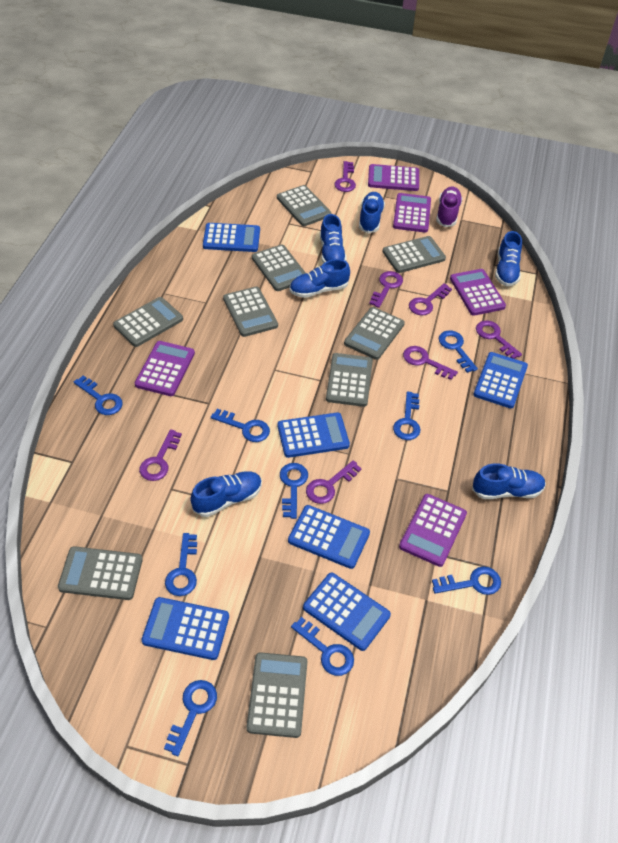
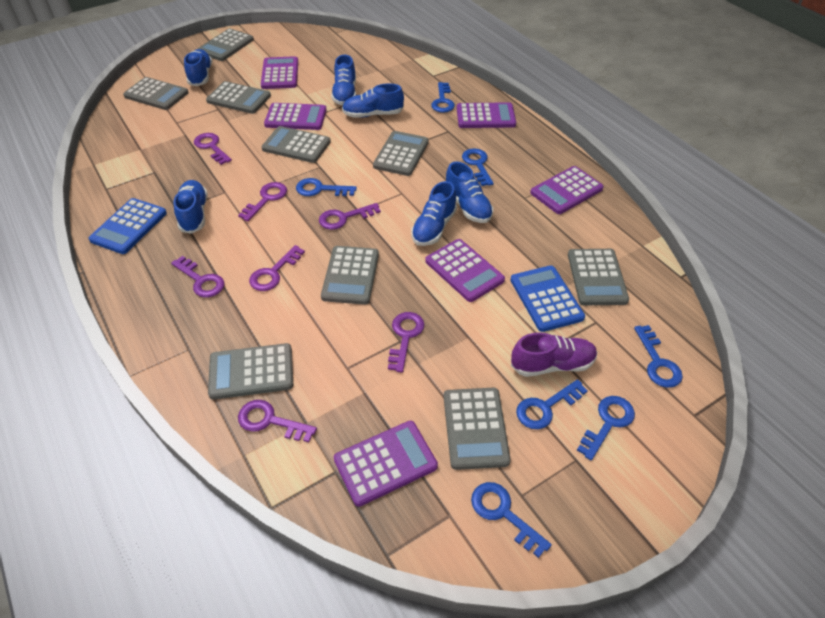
blue calculator: 6 -> 2
blue key: 9 -> 7
purple calculator: 5 -> 6

